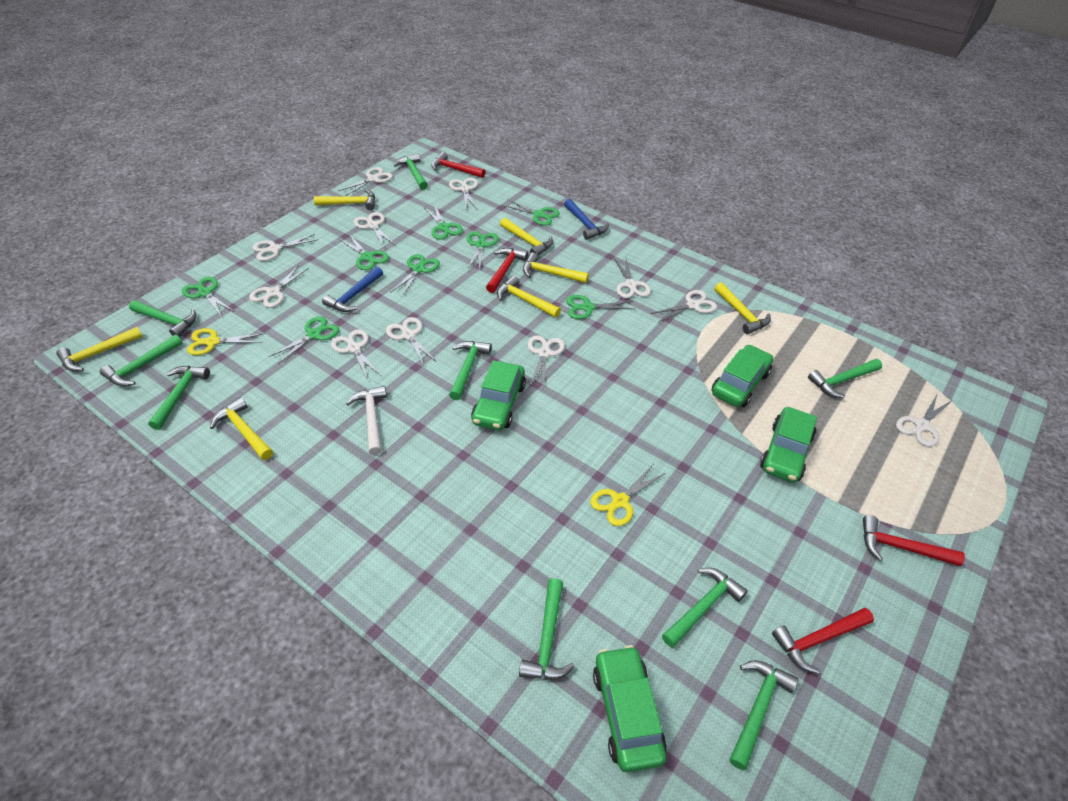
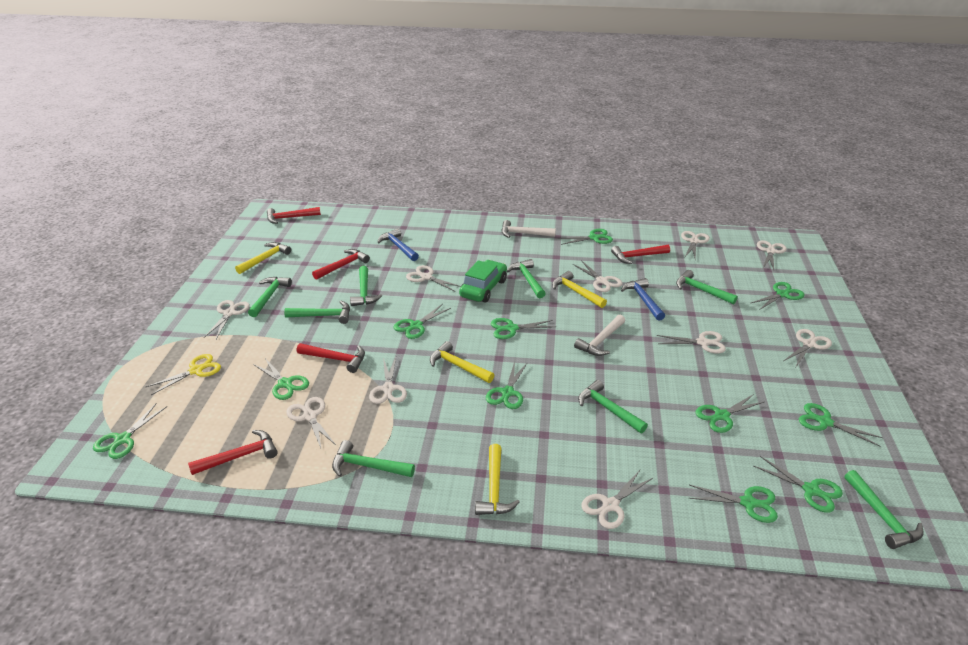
green car: 4 -> 1
green hammer: 9 -> 8
green scissors: 8 -> 11
red hammer: 4 -> 5
white hammer: 1 -> 2
white scissors: 11 -> 10
yellow hammer: 7 -> 4
yellow scissors: 2 -> 1

